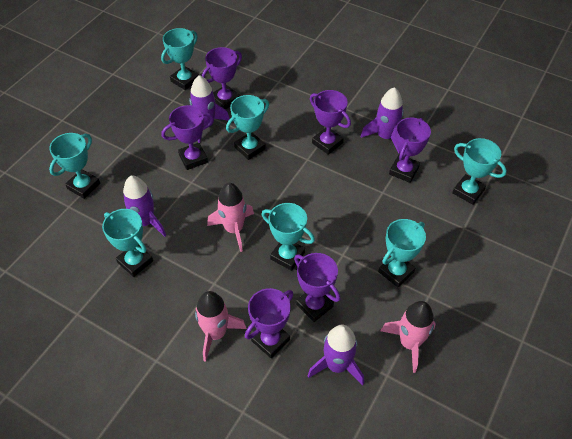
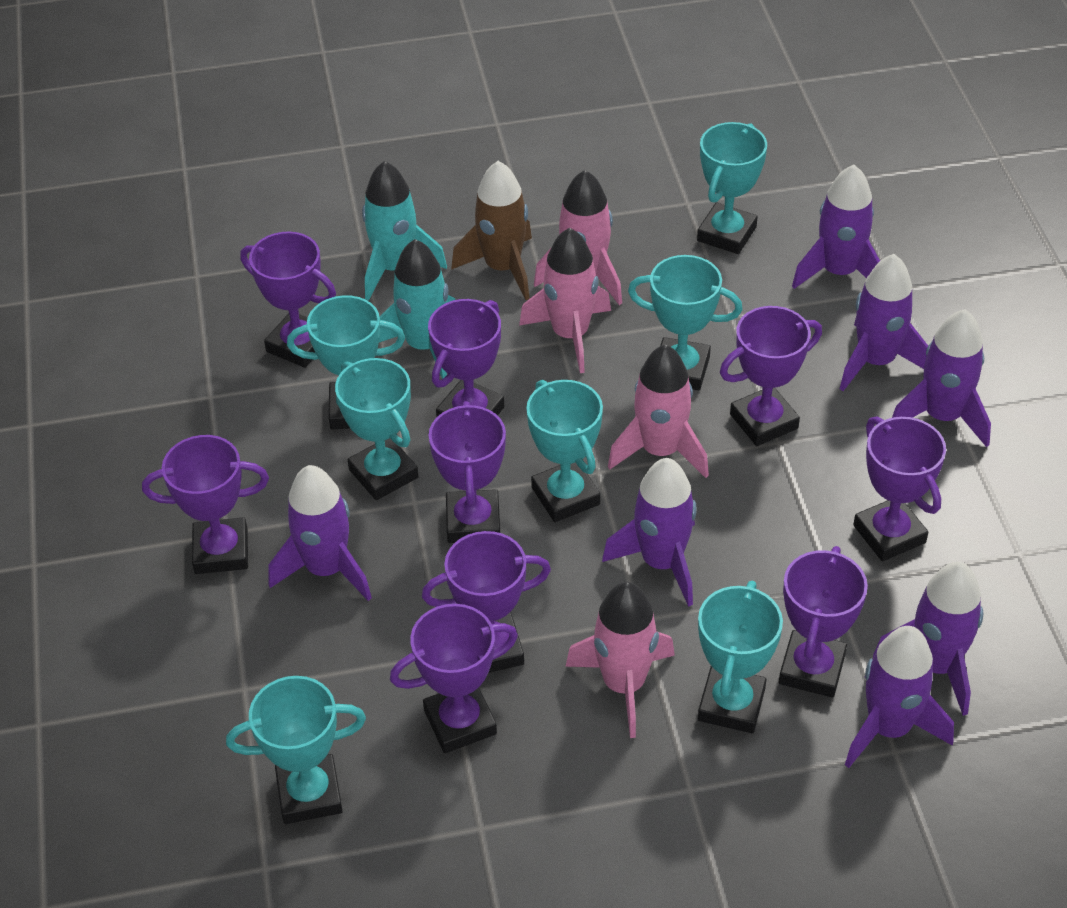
brown rocket: 0 -> 1
pink rocket: 3 -> 4
purple rocket: 4 -> 7
purple trophy: 6 -> 9
turquoise rocket: 0 -> 2

